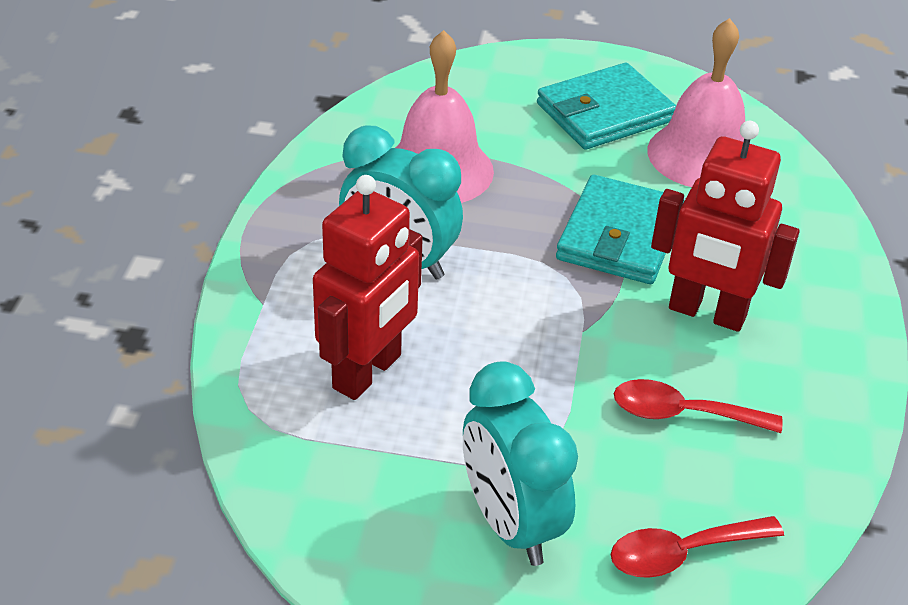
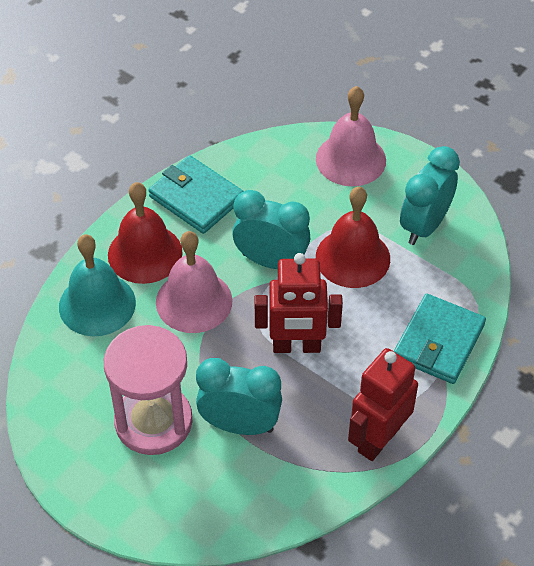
pink hourglass: 0 -> 1
red bell: 0 -> 2
red spoon: 2 -> 0
turquoise bell: 0 -> 1
turquoise clock: 2 -> 3

